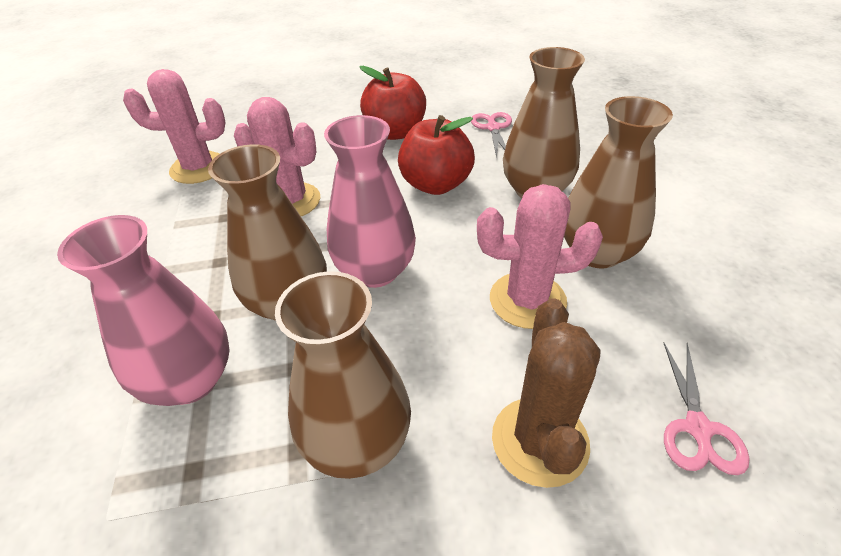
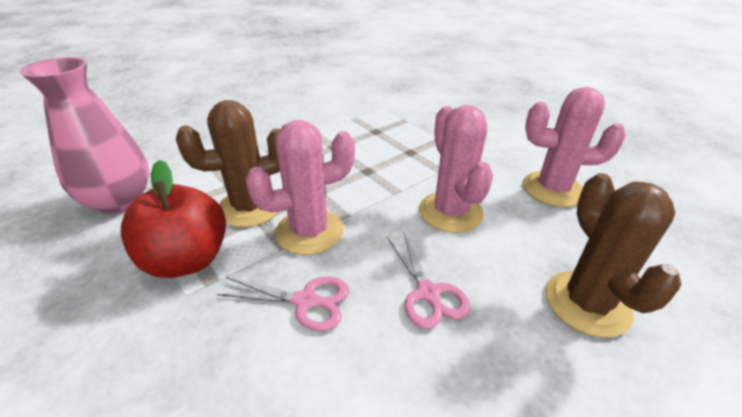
brown cactus: 1 -> 2
brown vase: 4 -> 0
pink vase: 2 -> 1
red apple: 2 -> 1

